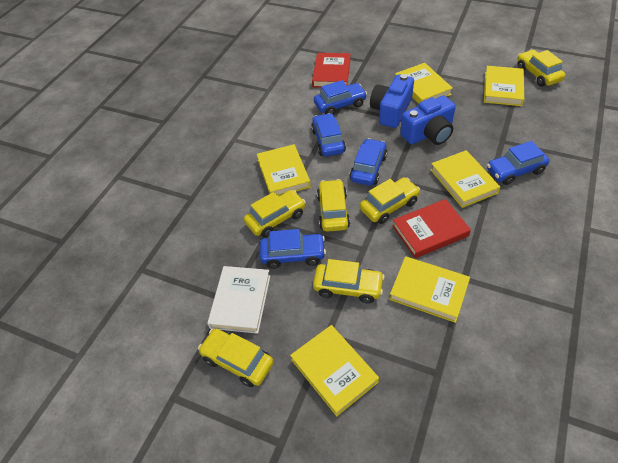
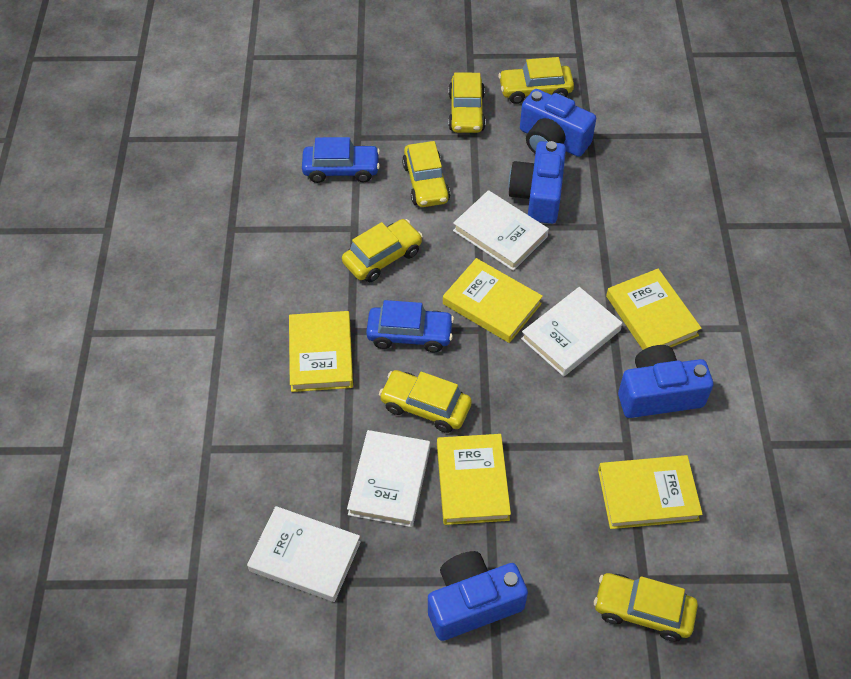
blue camera: 2 -> 4
blue car: 5 -> 2
red book: 2 -> 0
white book: 1 -> 4
yellow book: 6 -> 5

